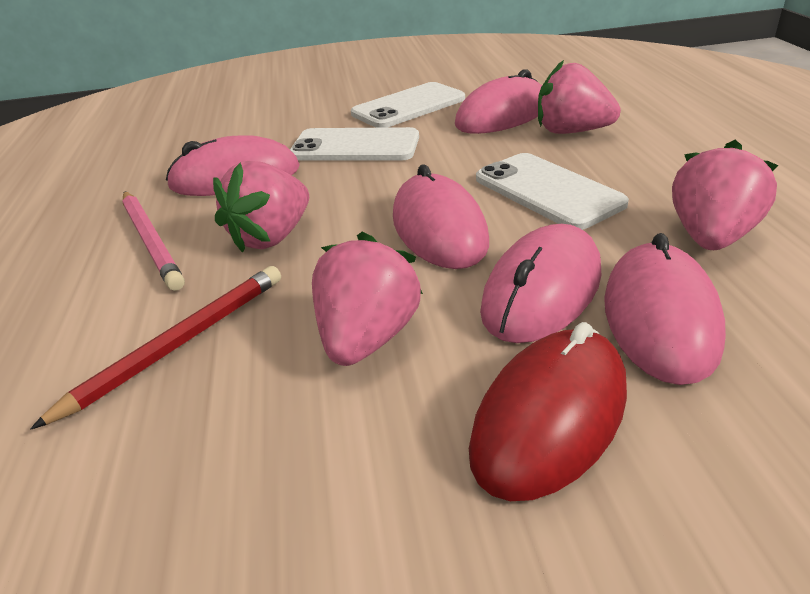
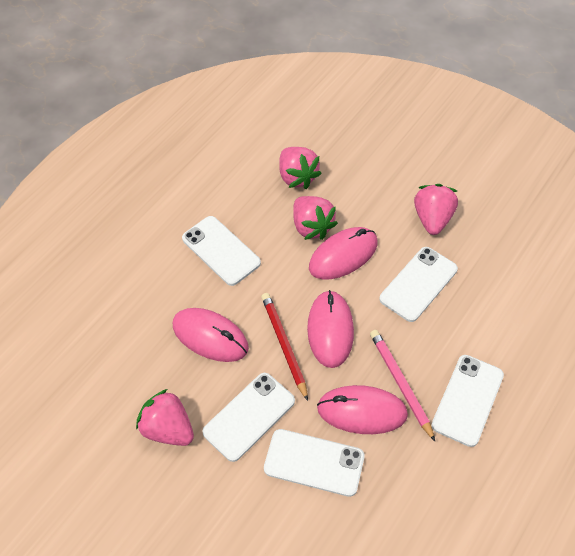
pink mouse: 5 -> 4
red mouse: 1 -> 0
white phone: 3 -> 5

